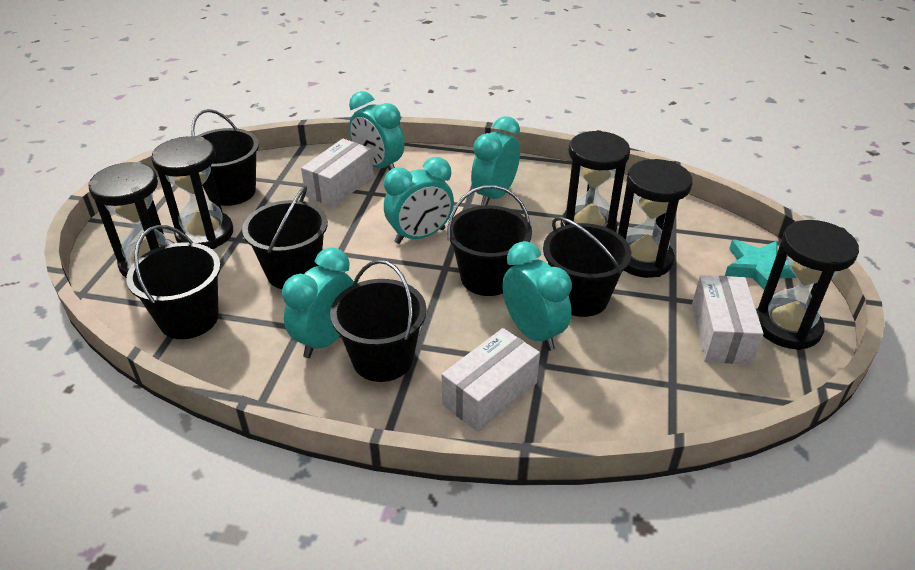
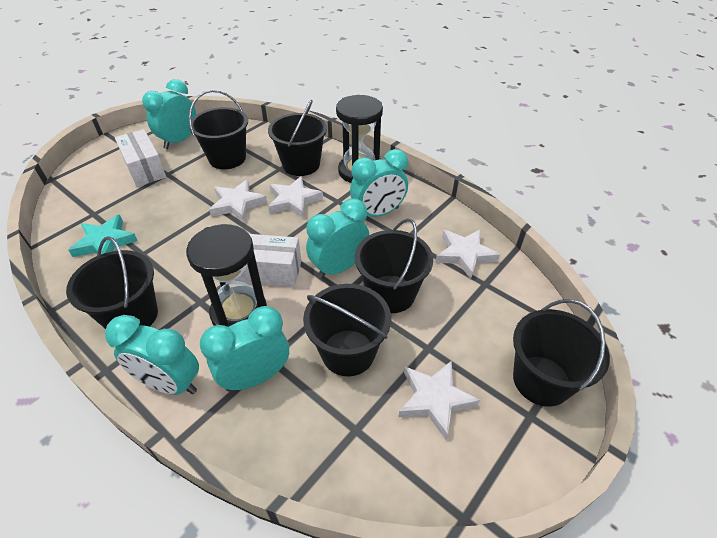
black hourglass: 5 -> 2
white box: 3 -> 2
white star: 0 -> 4

